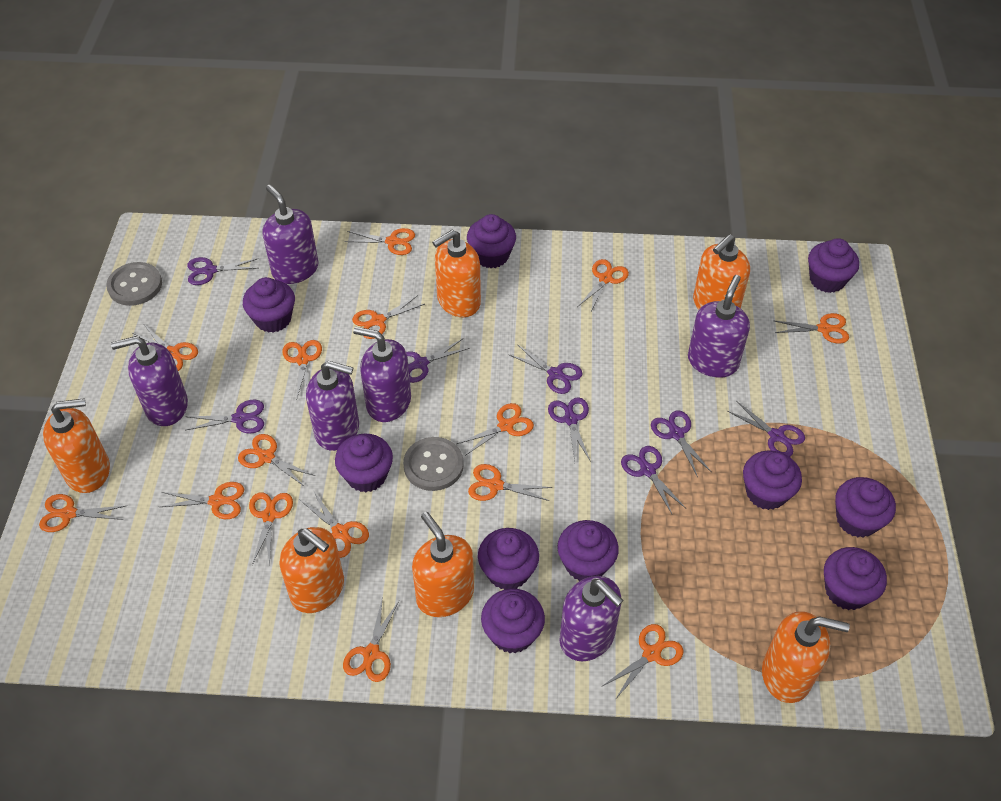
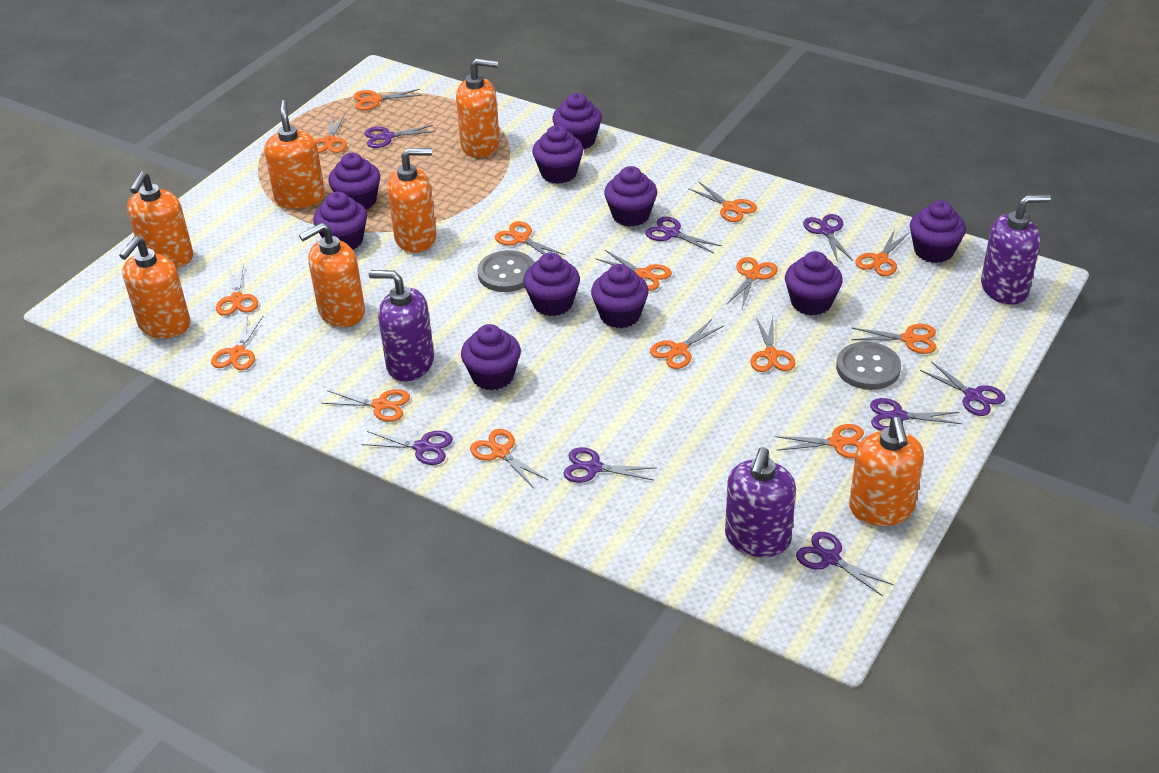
orange soap dispenser: 6 -> 7
purple soap dispenser: 6 -> 3

